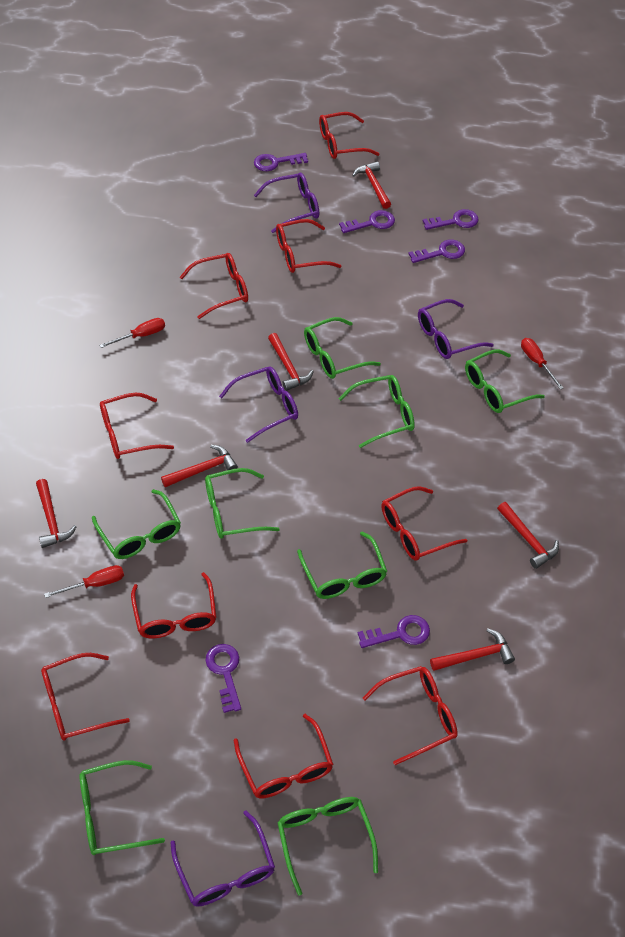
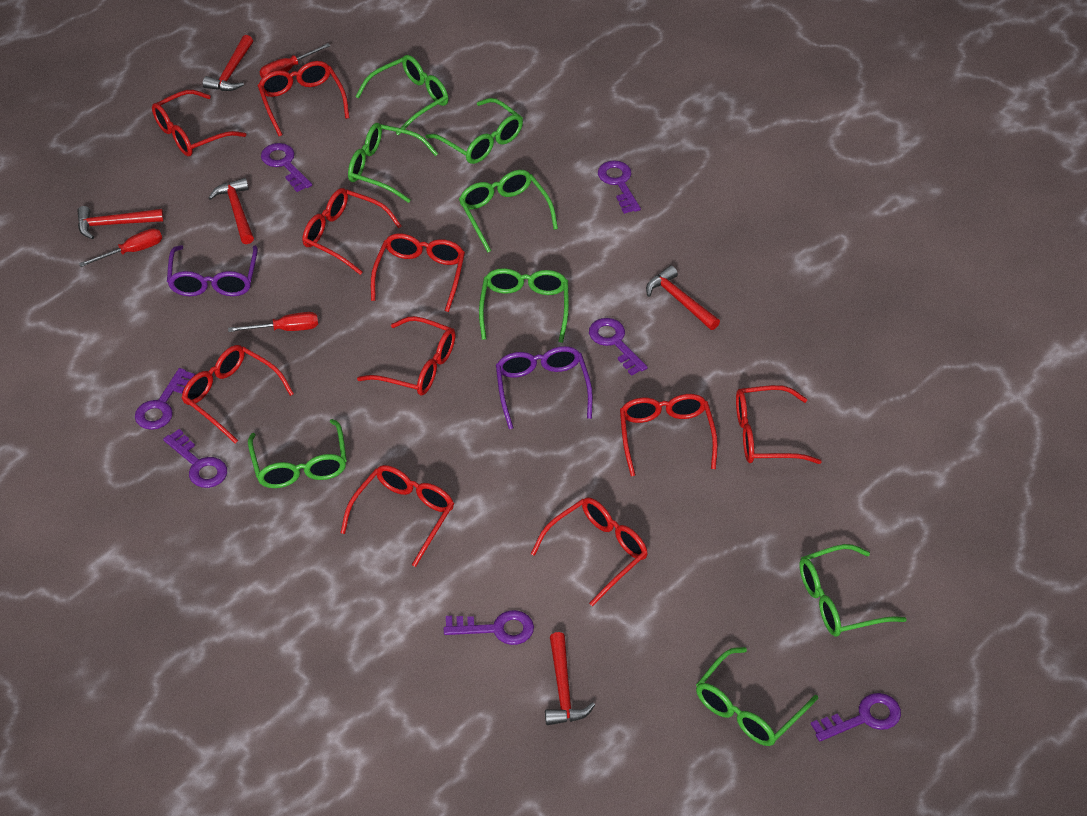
purple glasses: 4 -> 2
purple key: 6 -> 7
red glasses: 9 -> 10
red hammer: 6 -> 5

